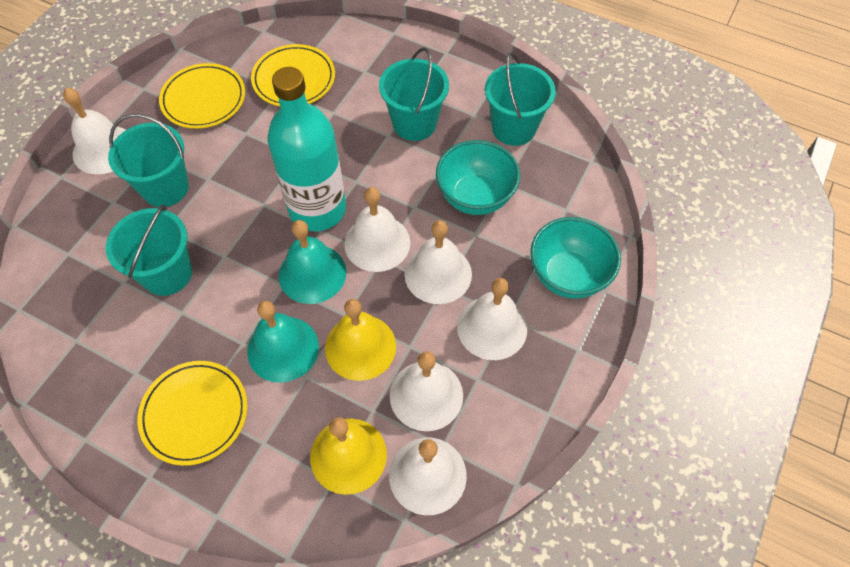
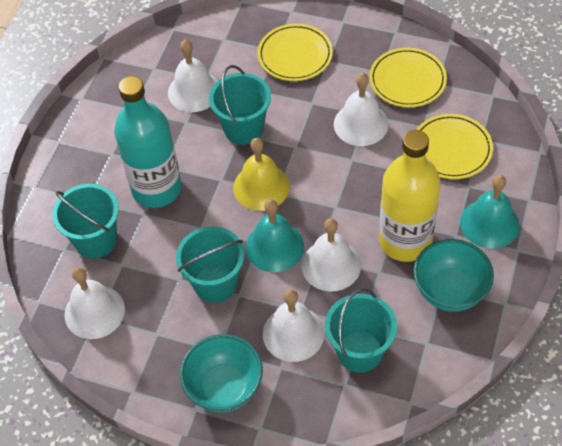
white bell: 6 -> 5
yellow bell: 2 -> 1
yellow bottle: 0 -> 1

